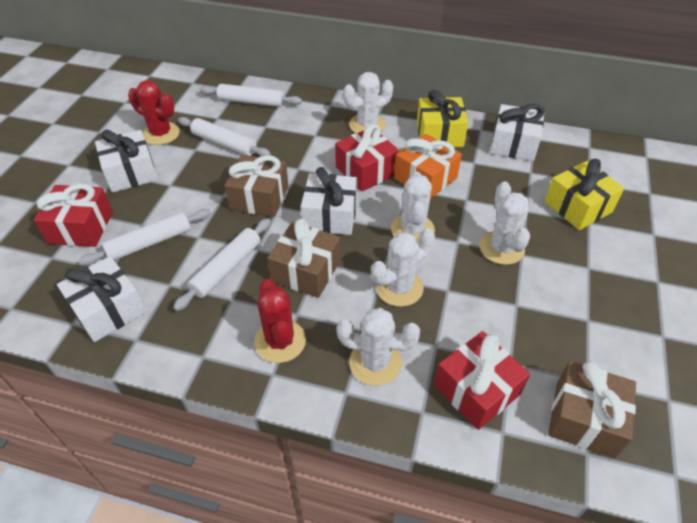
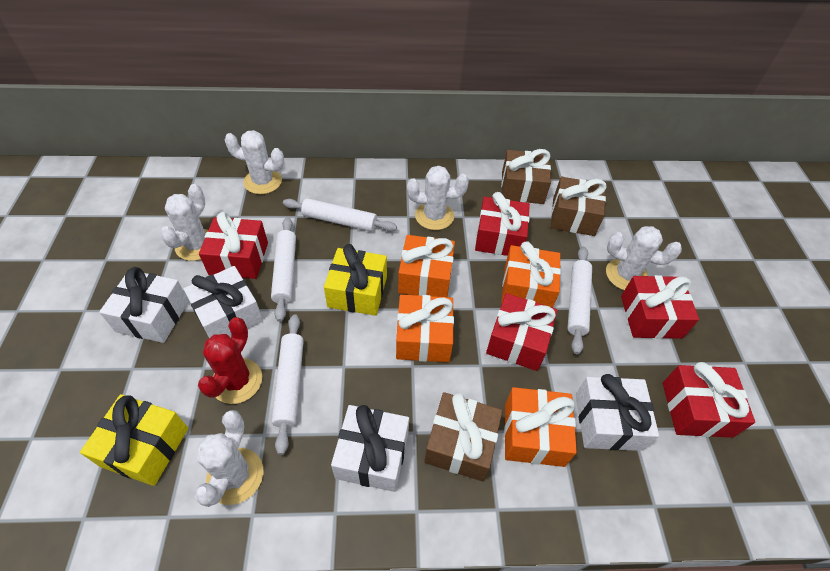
orange gift: 1 -> 4
red cactus: 2 -> 1
red gift: 3 -> 5

